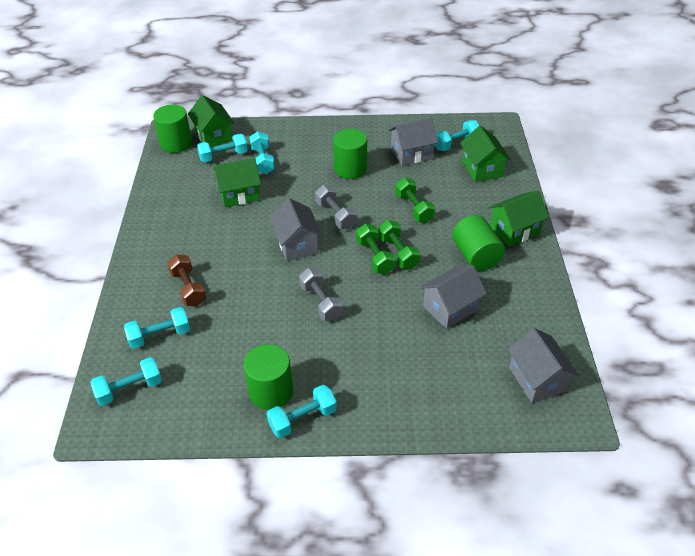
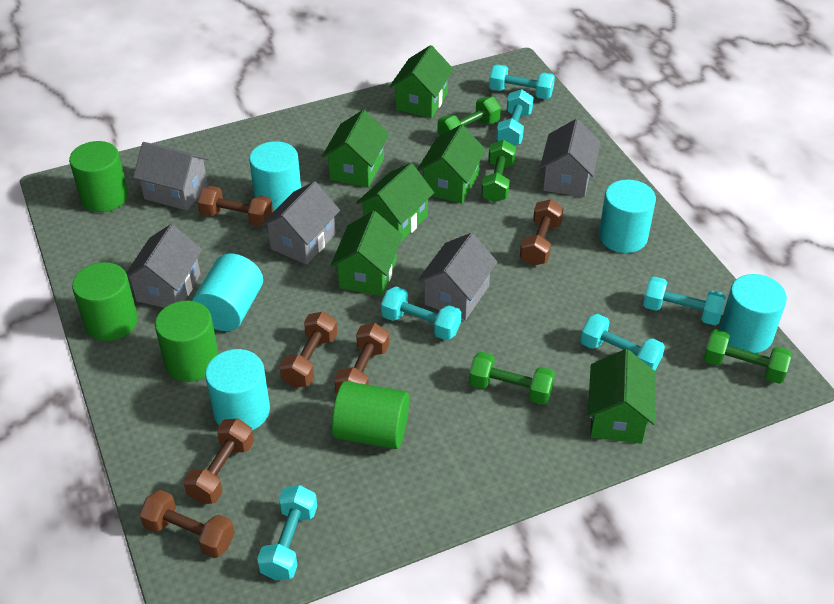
brown dumbbell: 1 -> 6
green dumbbell: 3 -> 4
green house: 4 -> 6
grey dumbbell: 2 -> 0
grey house: 4 -> 5
turquoise cylinder: 0 -> 5

